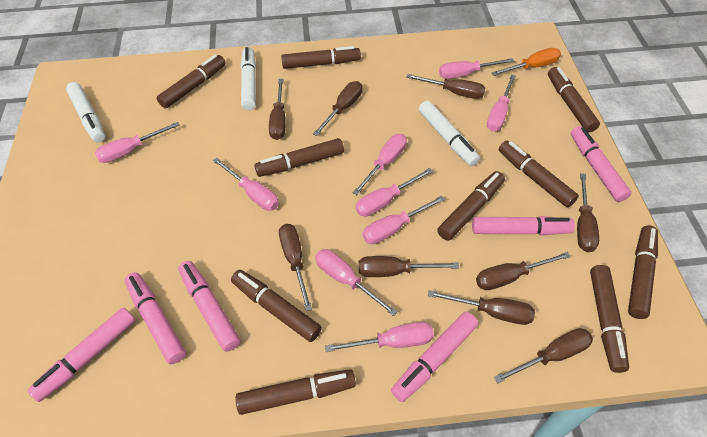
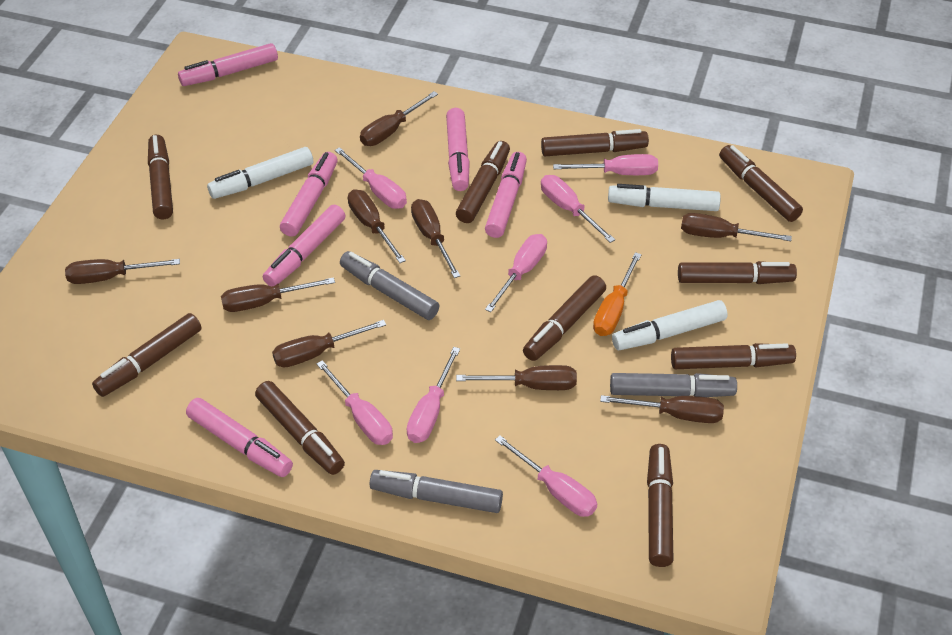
grey marker: 0 -> 3
pink screwdriver: 9 -> 7

